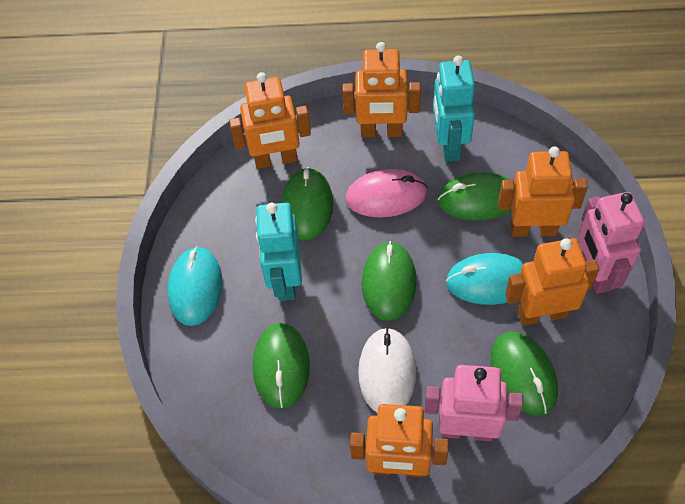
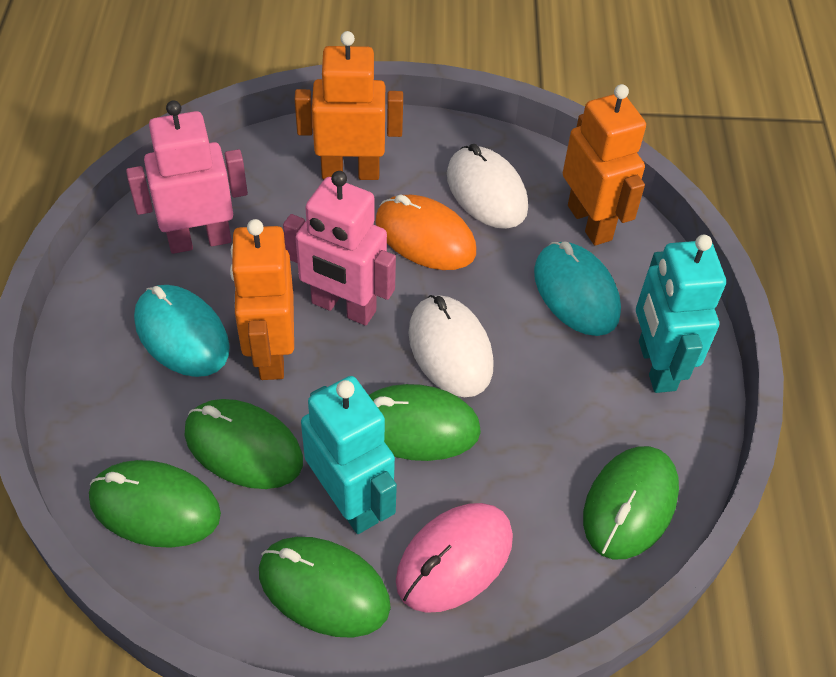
orange mouse: 0 -> 1
orange robot: 5 -> 3
white mouse: 1 -> 2

